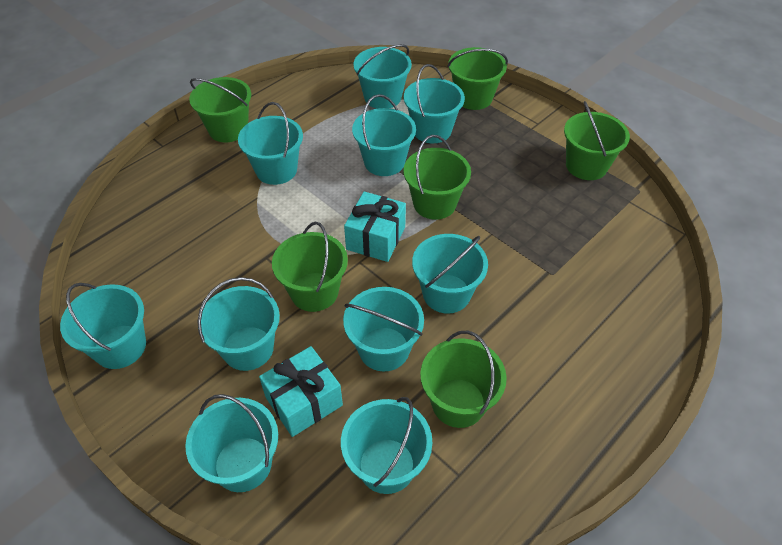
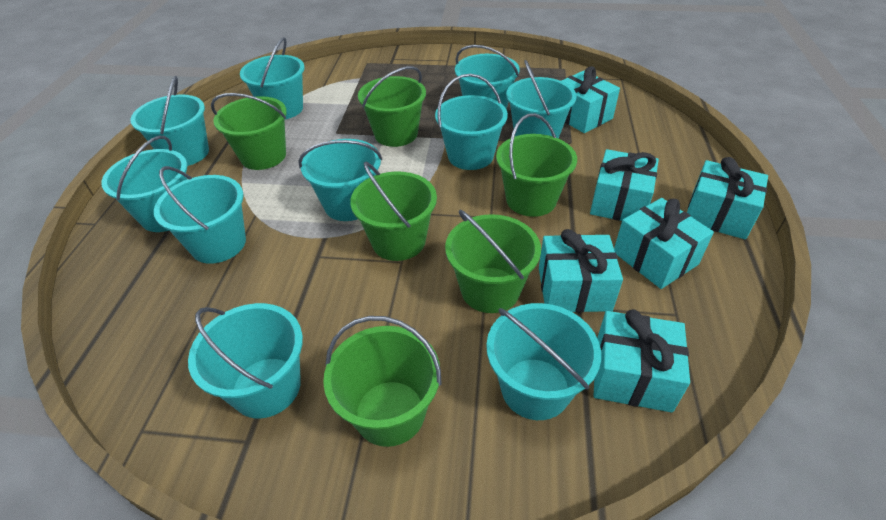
turquoise gift: 2 -> 6

